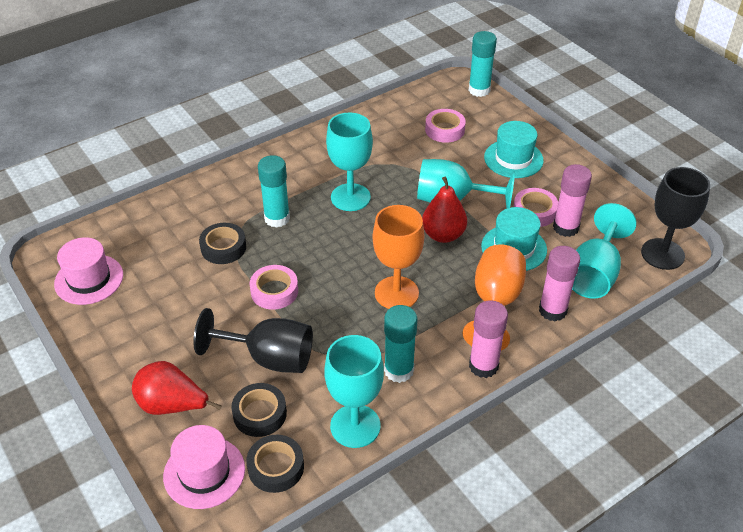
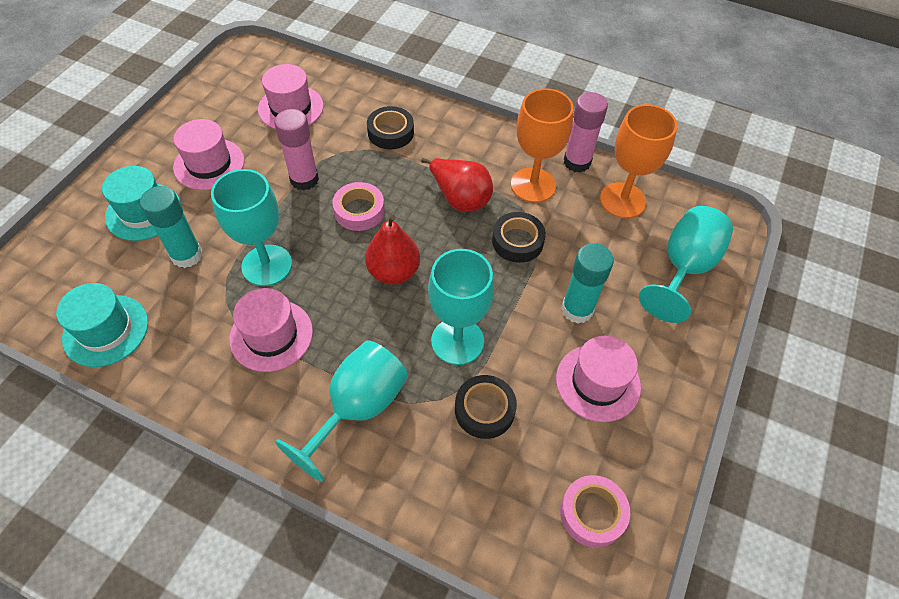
black goblet: 2 -> 0
pink glue stick: 3 -> 2
pink hat: 2 -> 4
pink tape: 3 -> 2
turquoise glue stick: 3 -> 2

